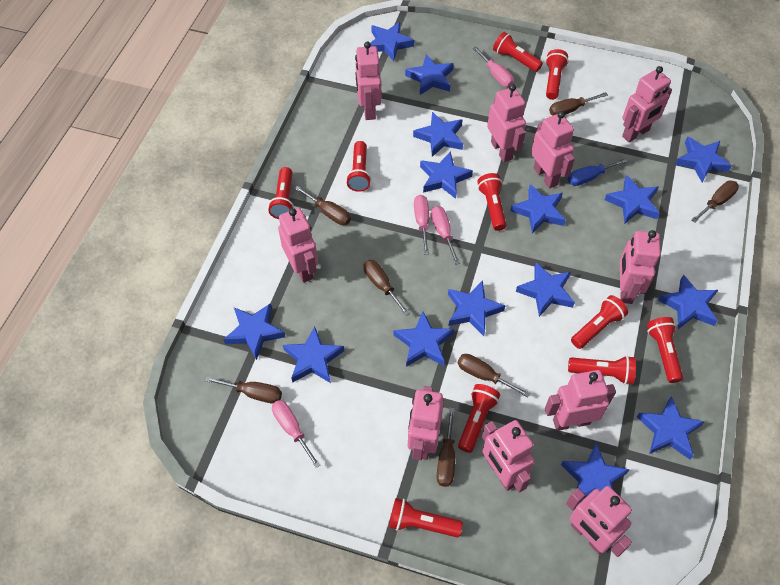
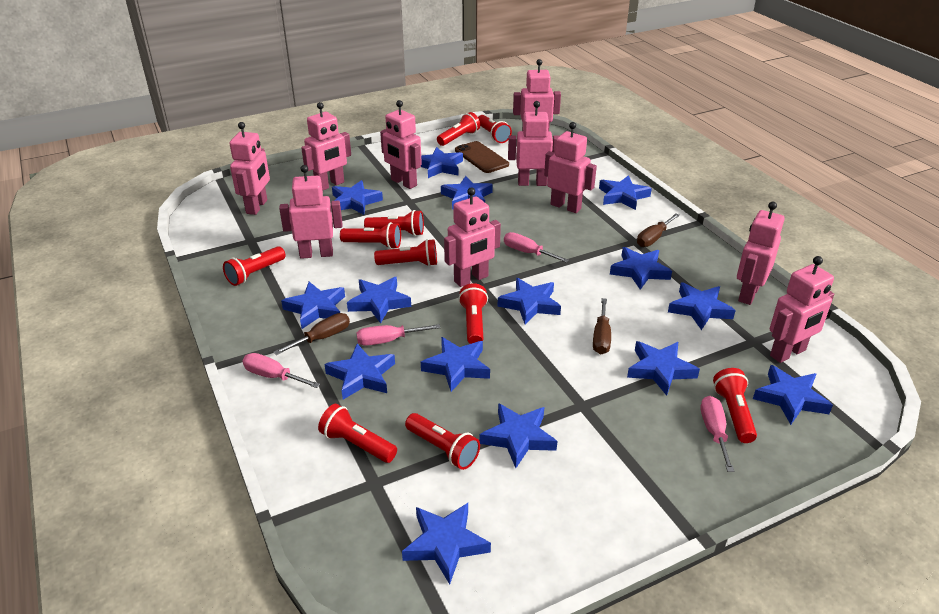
blue screwdriver: 1 -> 0
brown phone: 0 -> 1
brown screwdriver: 7 -> 3

